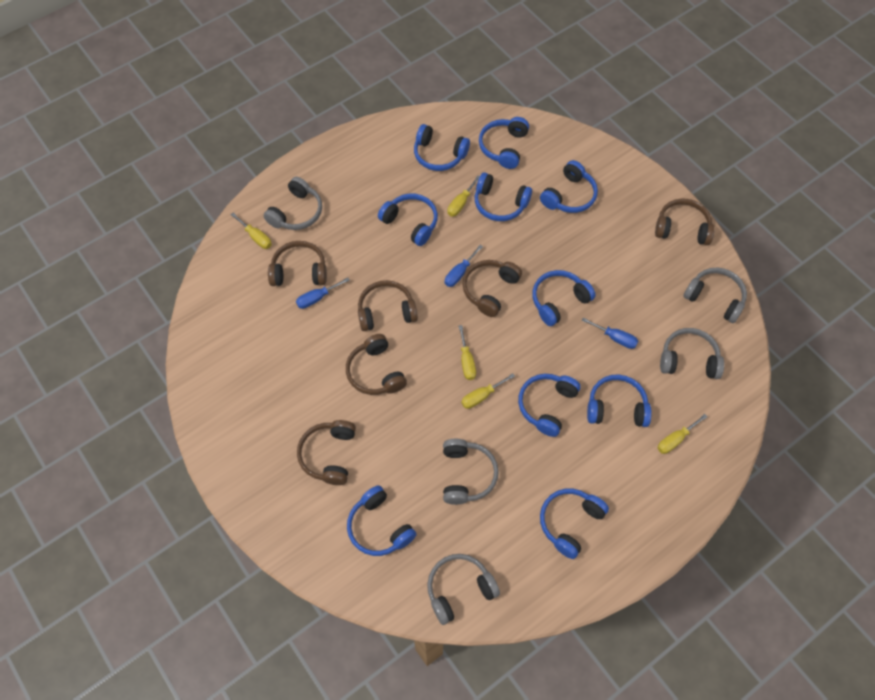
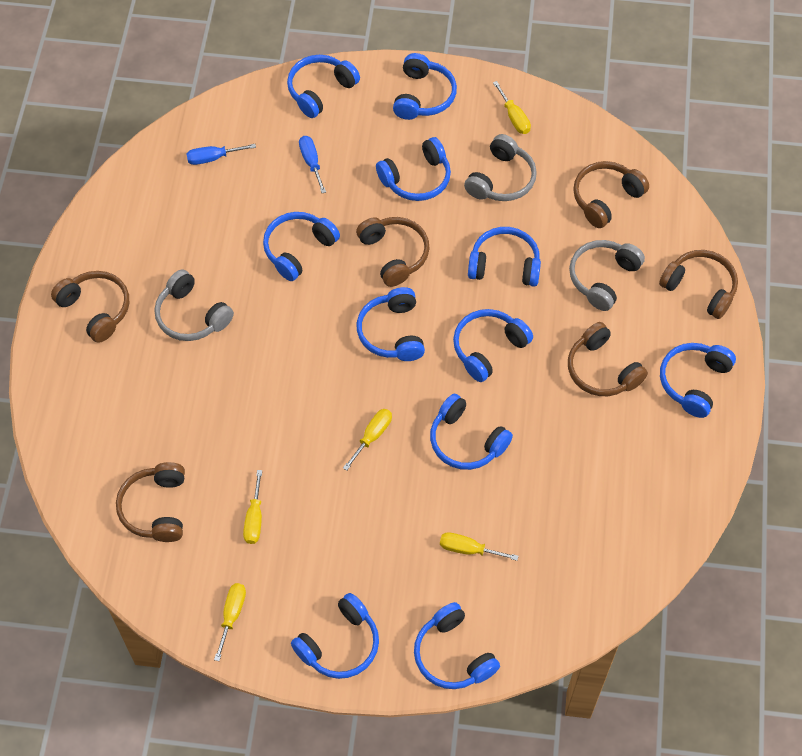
blue headphones: 10 -> 11
blue screwdriver: 3 -> 2
grey headphones: 5 -> 3

